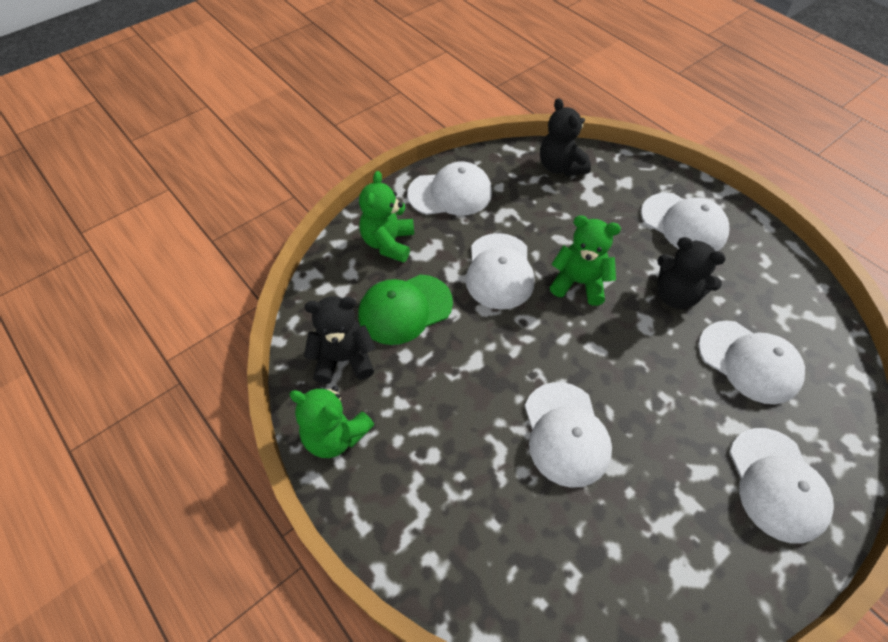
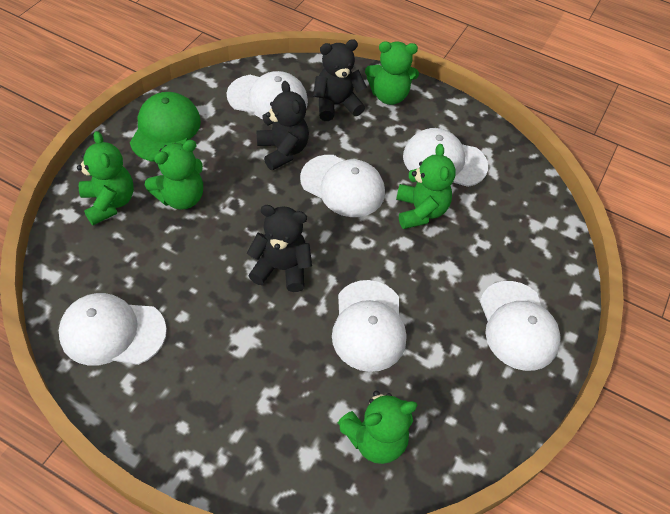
green teddy bear: 3 -> 5

